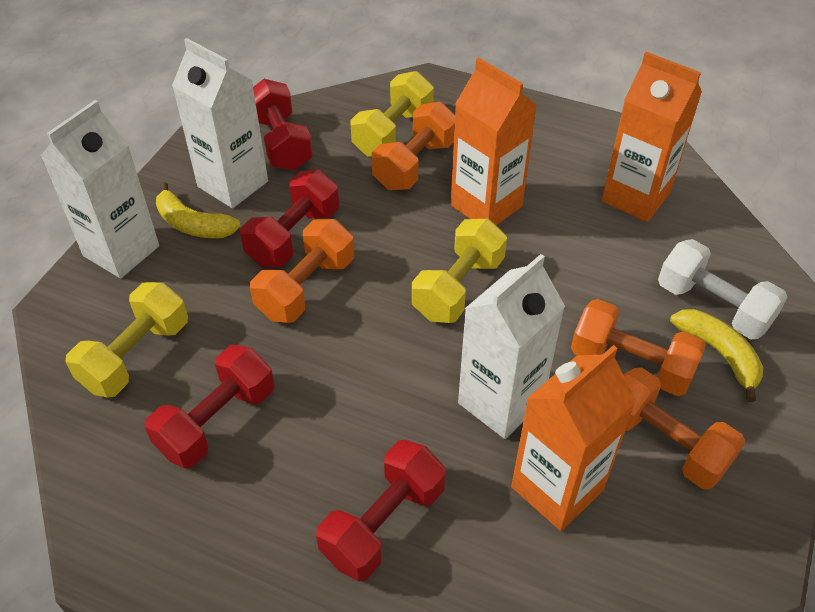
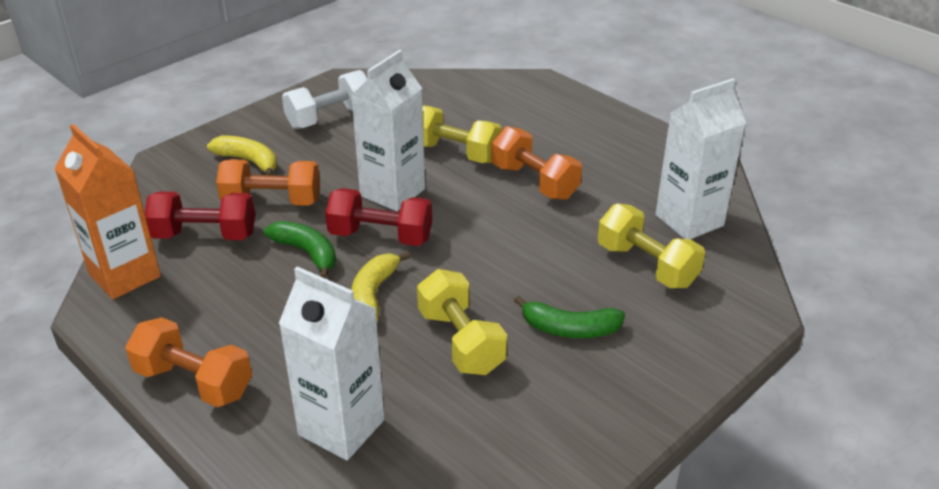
green banana: 0 -> 2
orange carton: 3 -> 1
orange dumbbell: 4 -> 3
red dumbbell: 4 -> 2

